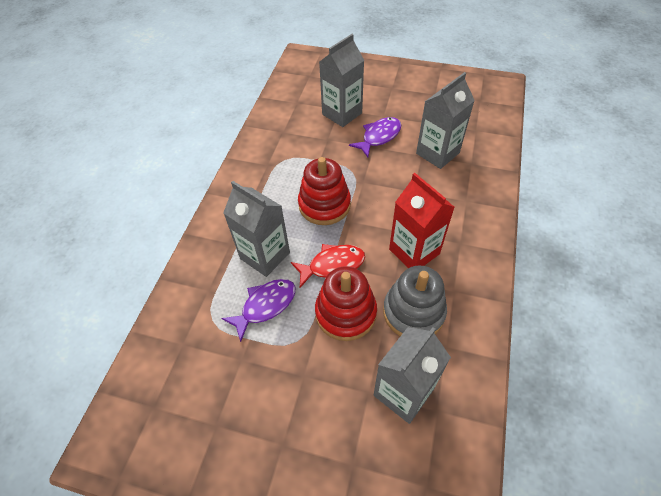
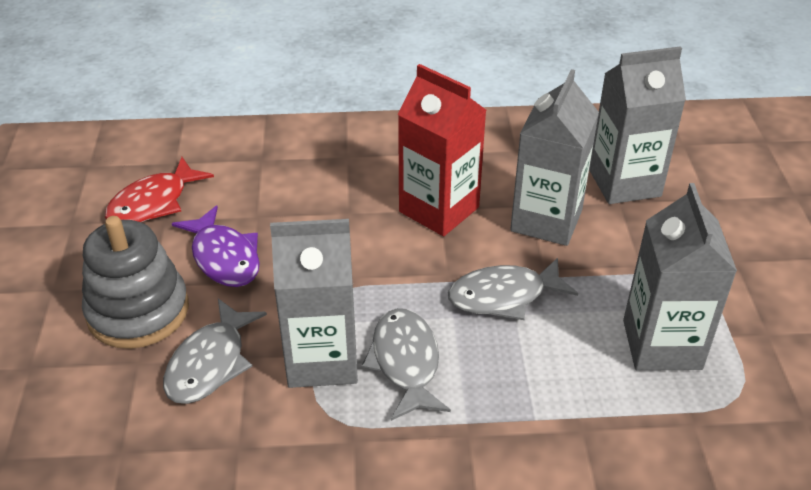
grey fish: 0 -> 3
purple fish: 2 -> 1
red stacking toy: 2 -> 0

